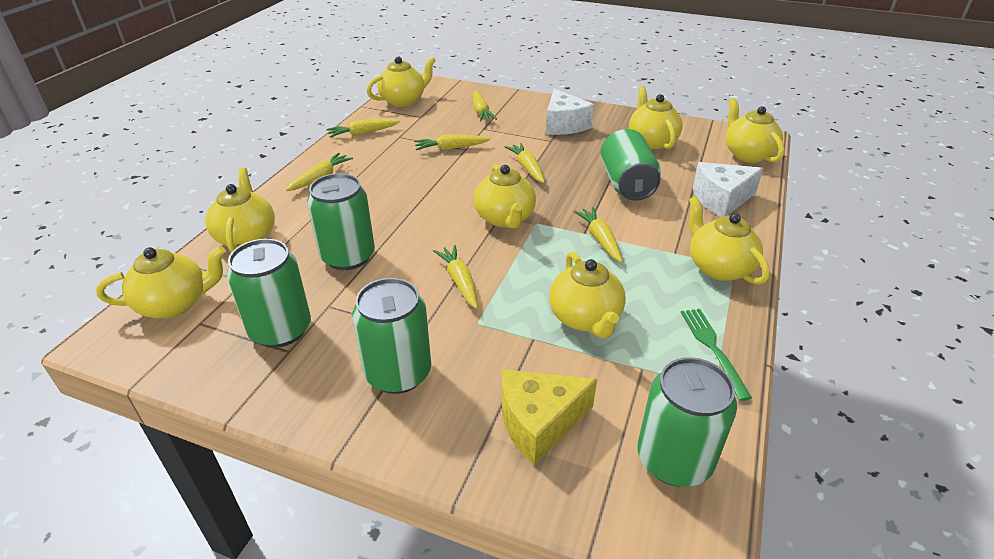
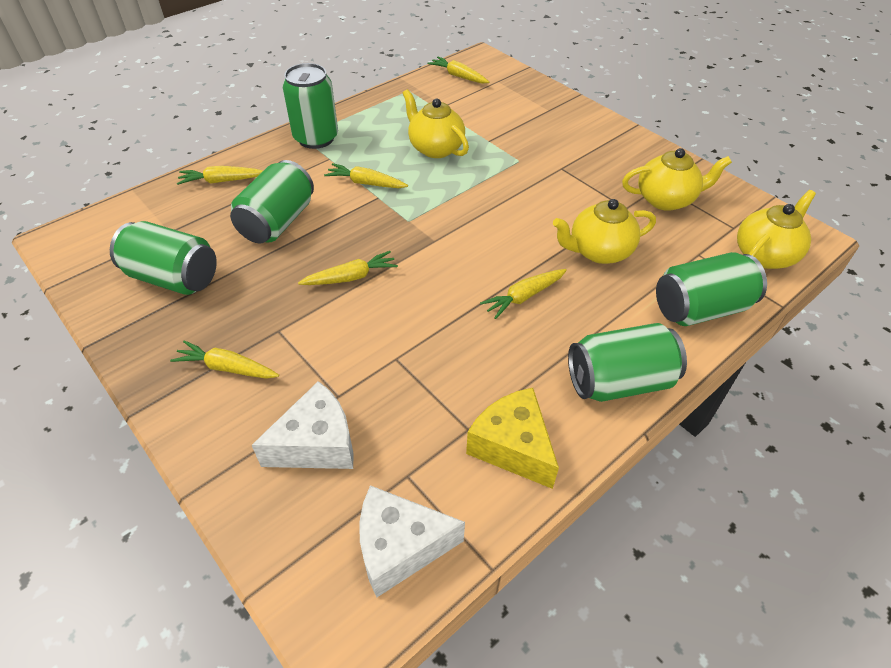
green fork: 1 -> 0
yellow carrot: 7 -> 6
yellow teapot: 8 -> 4

